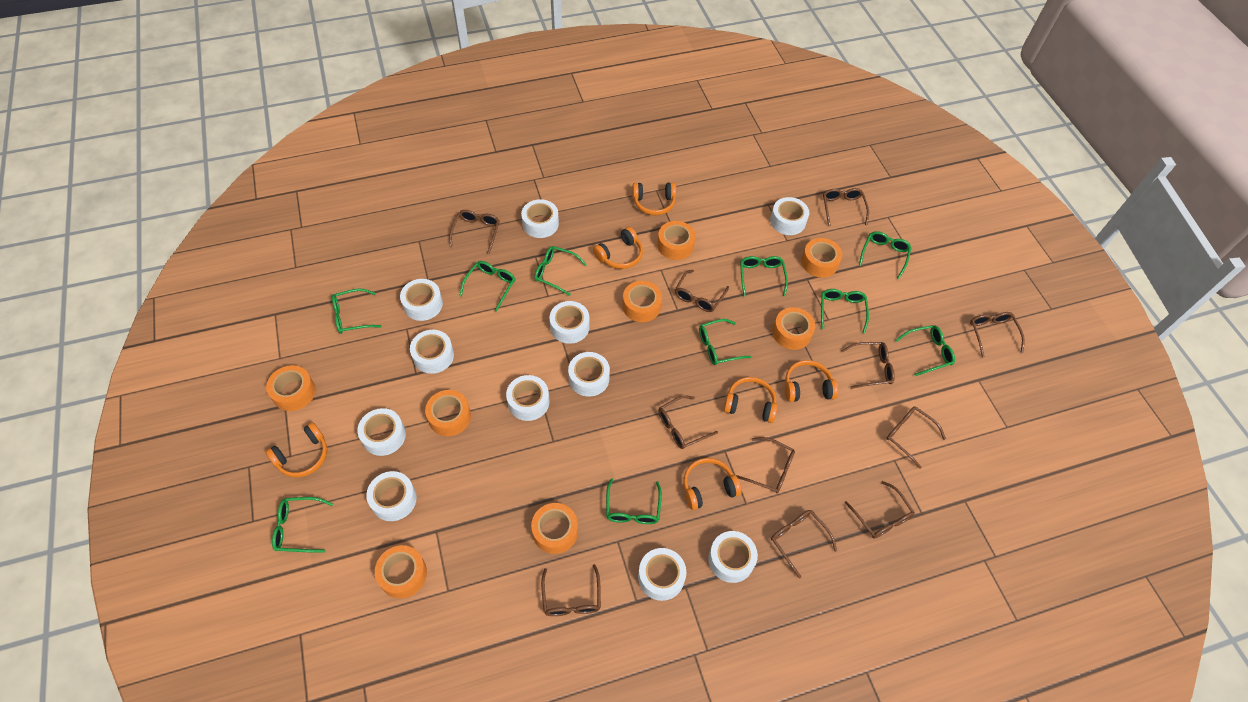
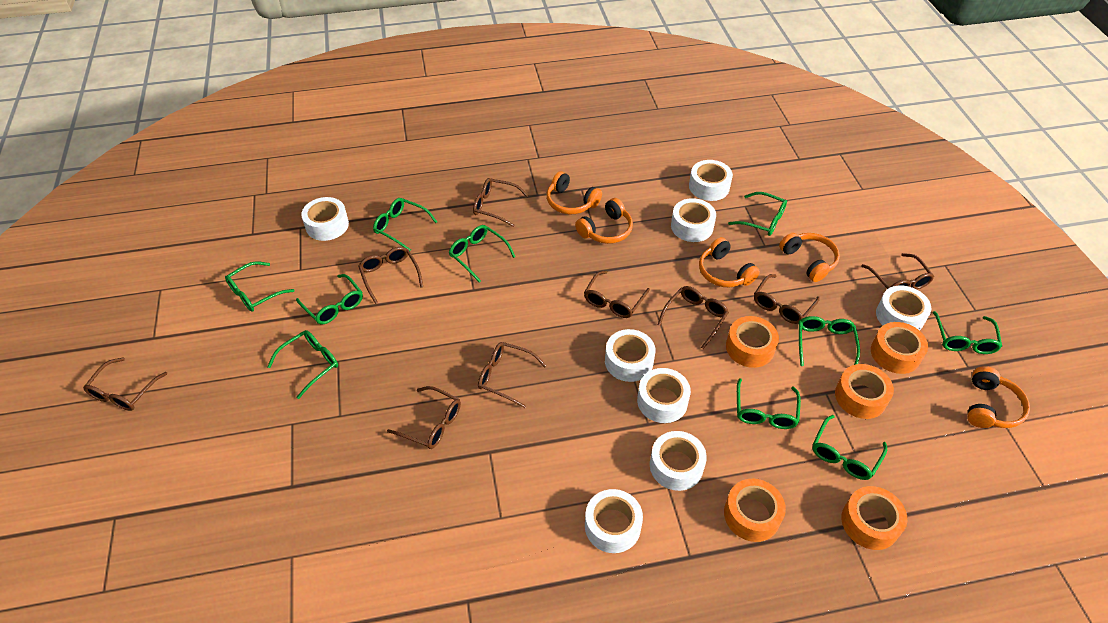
brown glasses: 11 -> 9
orange headphones: 6 -> 5
orange tape: 8 -> 5
white tape: 11 -> 8

